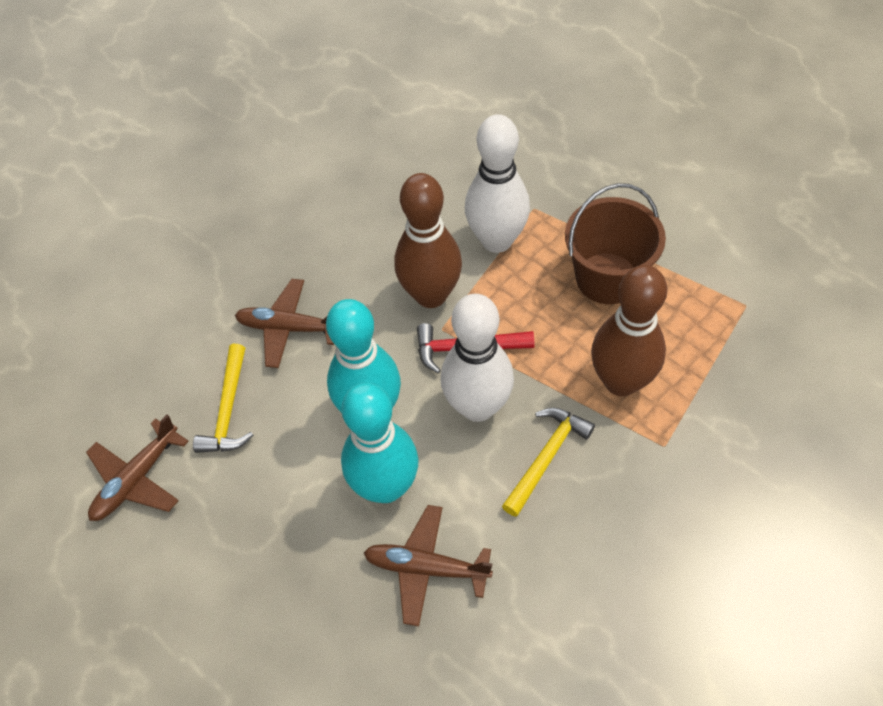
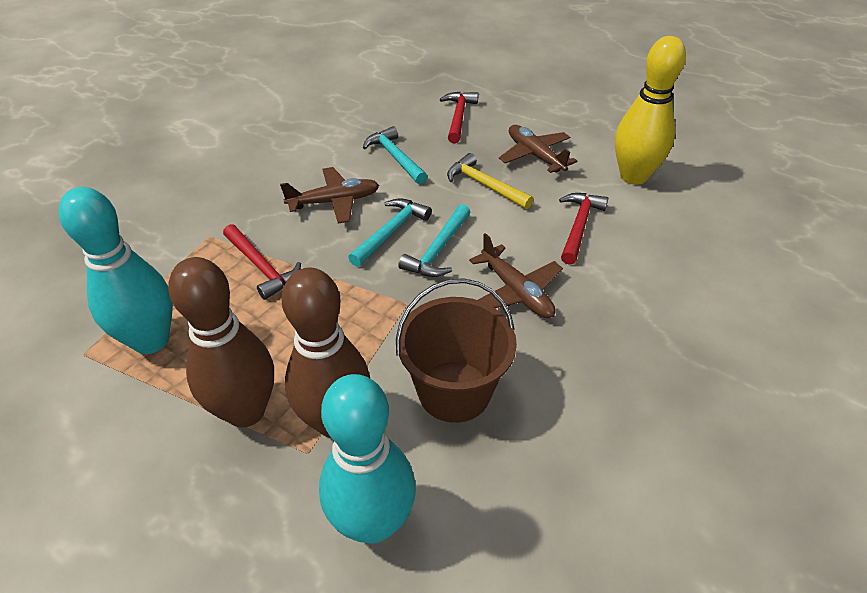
red hammer: 1 -> 3
turquoise hammer: 0 -> 3
white bowling pin: 2 -> 0
yellow bowling pin: 0 -> 1
yellow hammer: 2 -> 1

